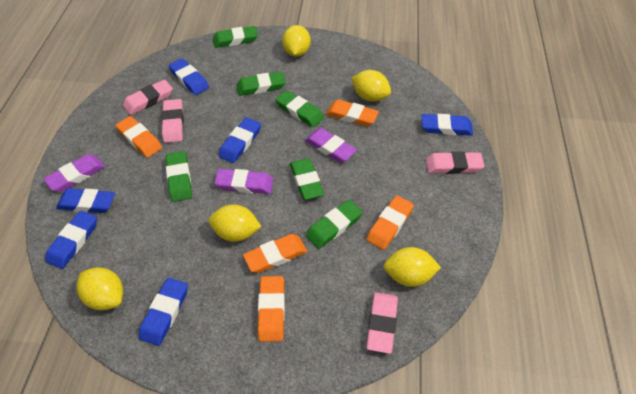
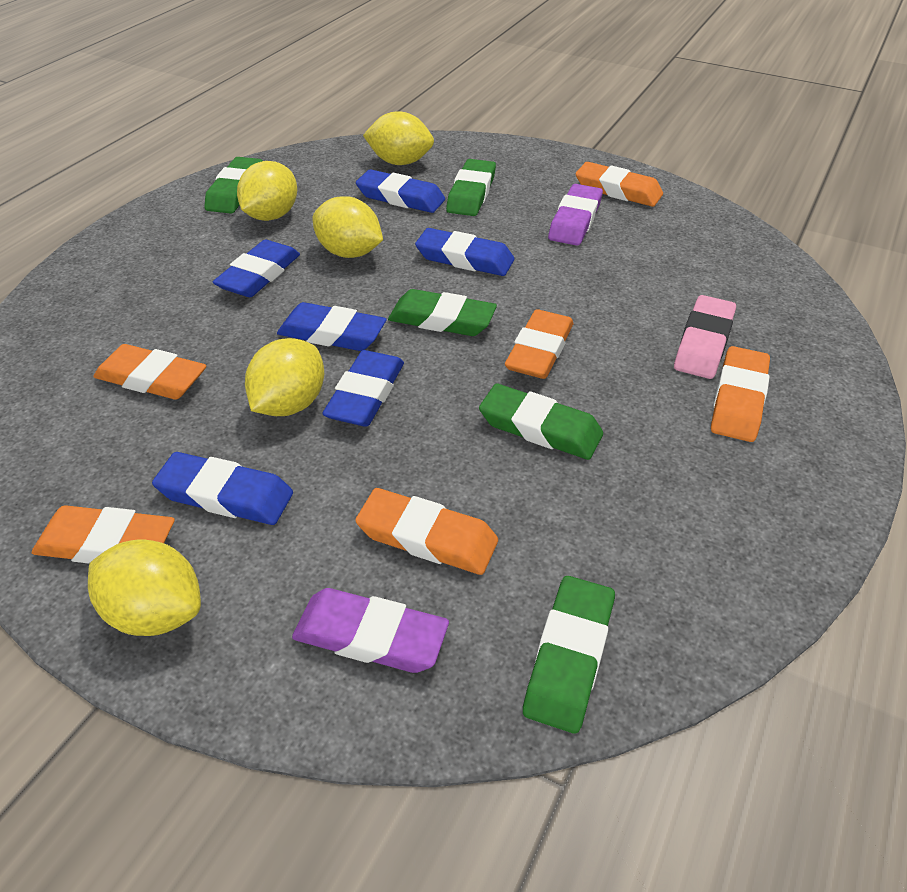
green eraser: 6 -> 5
orange eraser: 5 -> 6
pink eraser: 4 -> 1
purple eraser: 3 -> 2

